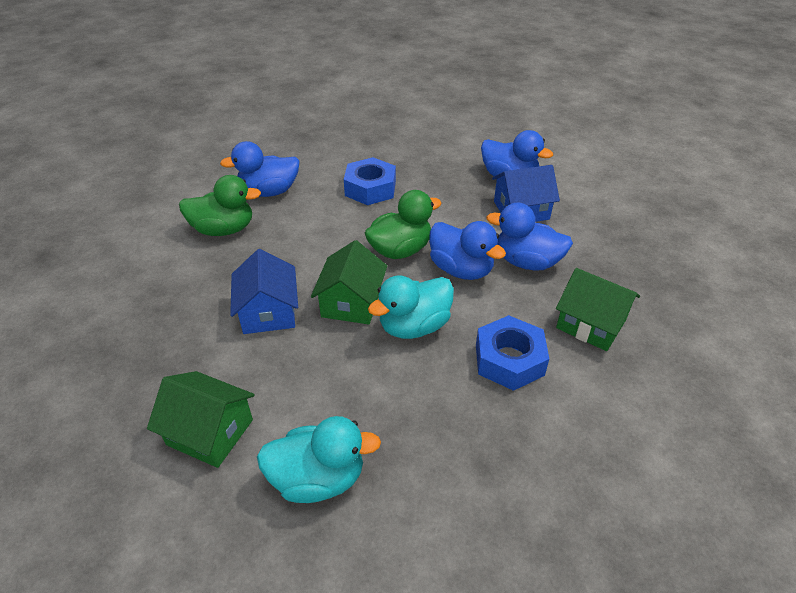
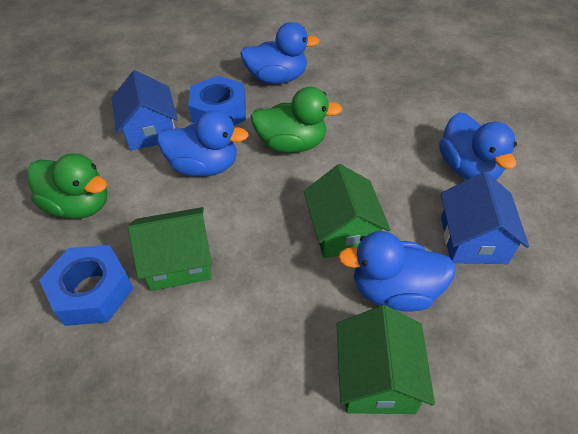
turquoise duck: 2 -> 0

